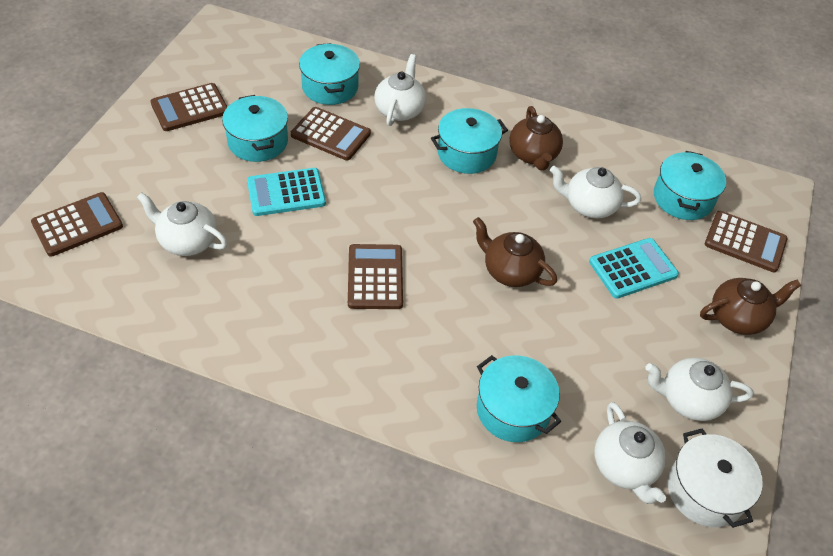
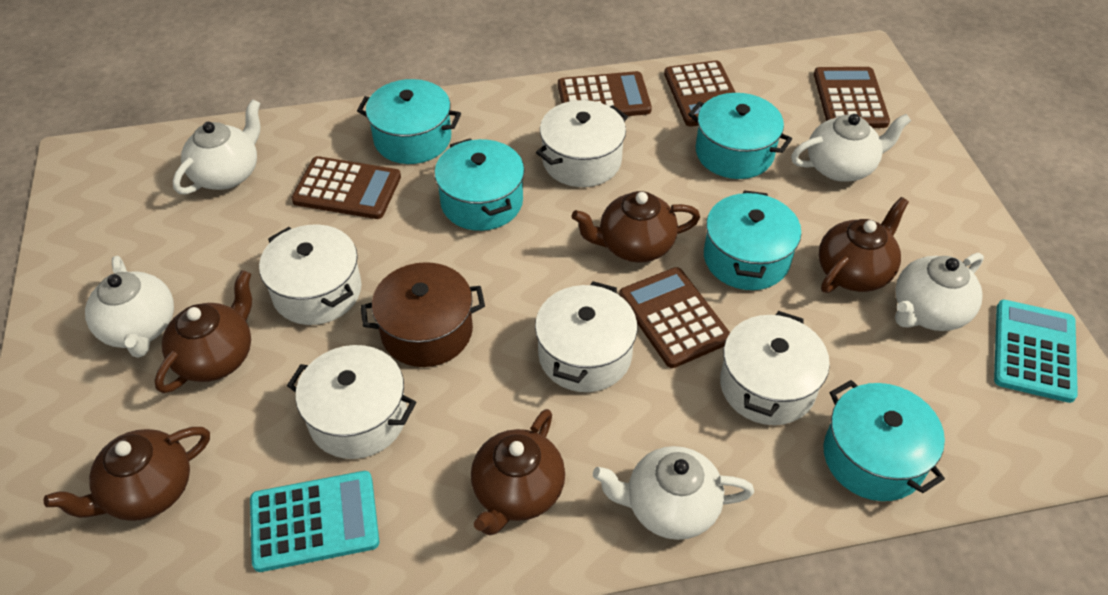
brown pot: 0 -> 1
brown teapot: 3 -> 5
white pot: 1 -> 5

